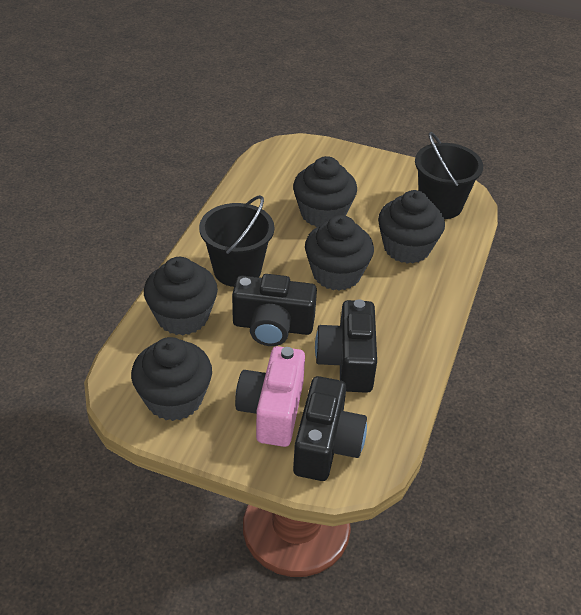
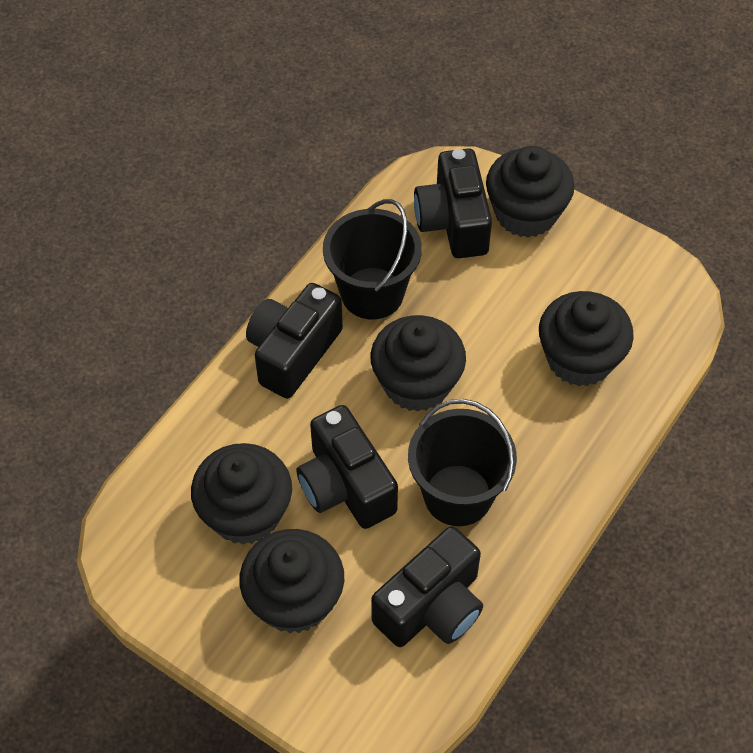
black camera: 3 -> 4
pink camera: 1 -> 0

